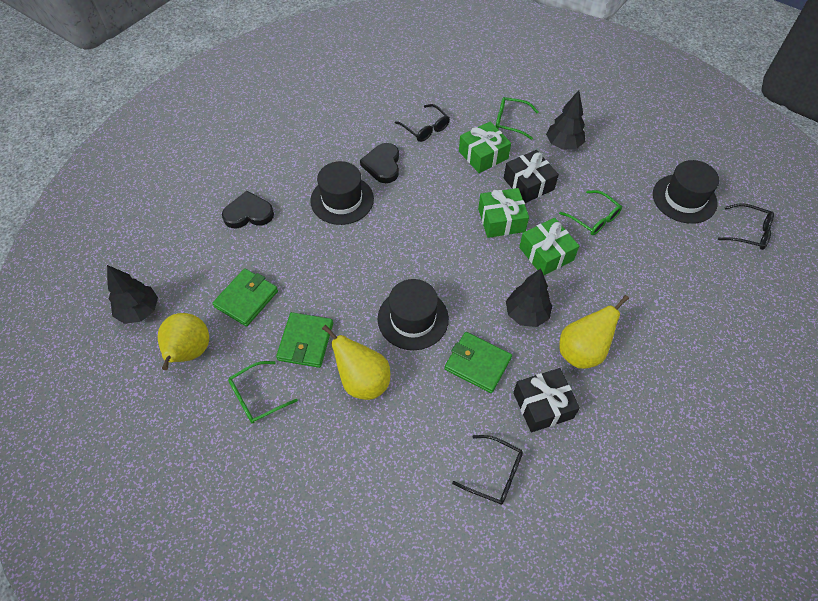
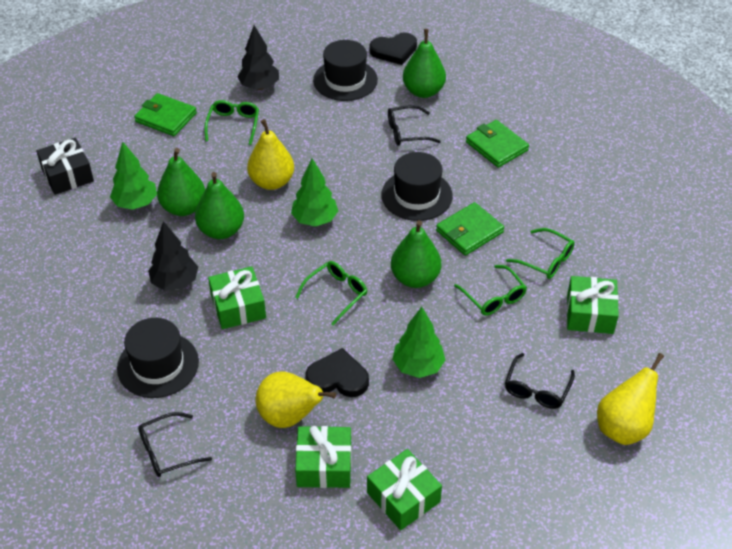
black gift: 2 -> 1
black tree: 3 -> 2
green gift: 3 -> 4
green glasses: 3 -> 4
green pear: 0 -> 4
green tree: 0 -> 3

